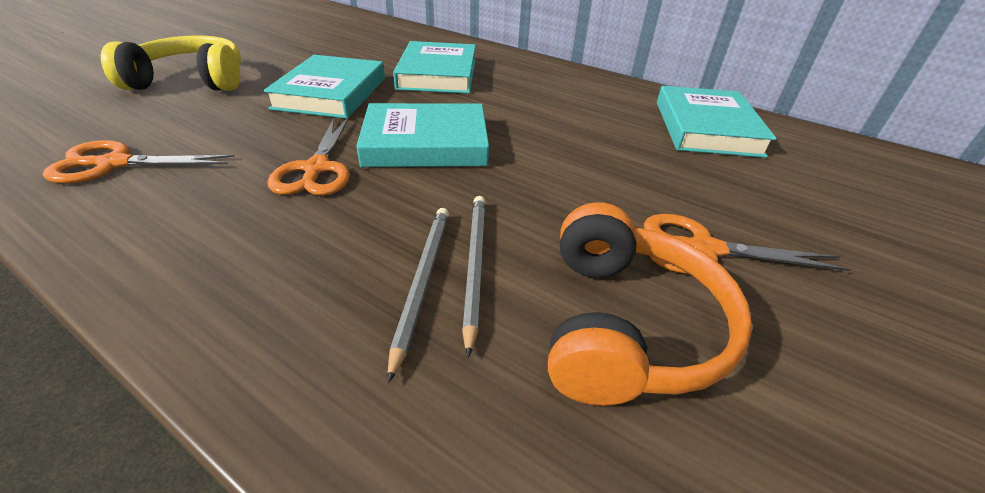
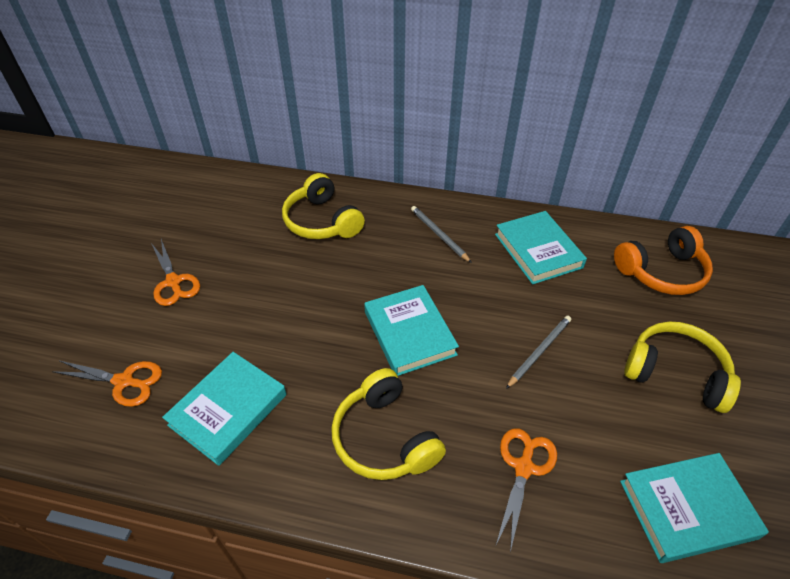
yellow headphones: 1 -> 3

